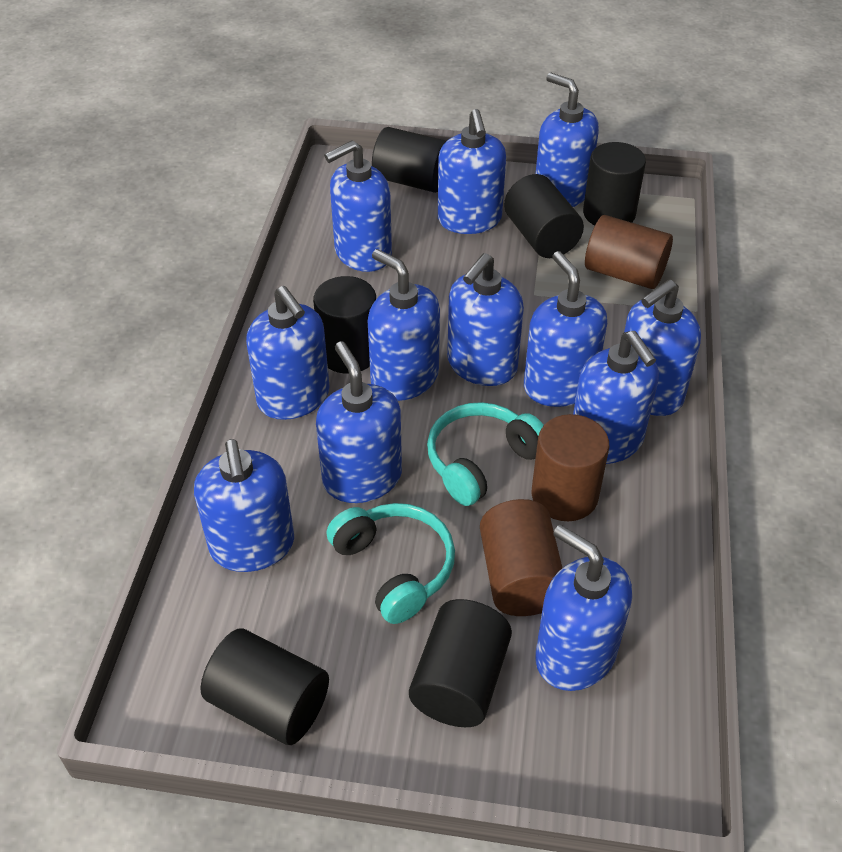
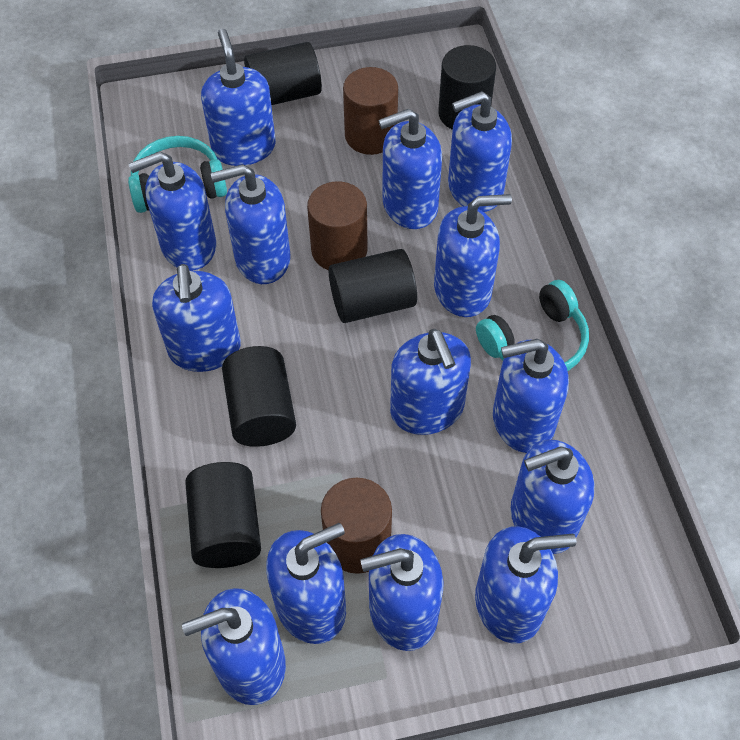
black cylinder: 6 -> 5
blue soap dispenser: 12 -> 14

